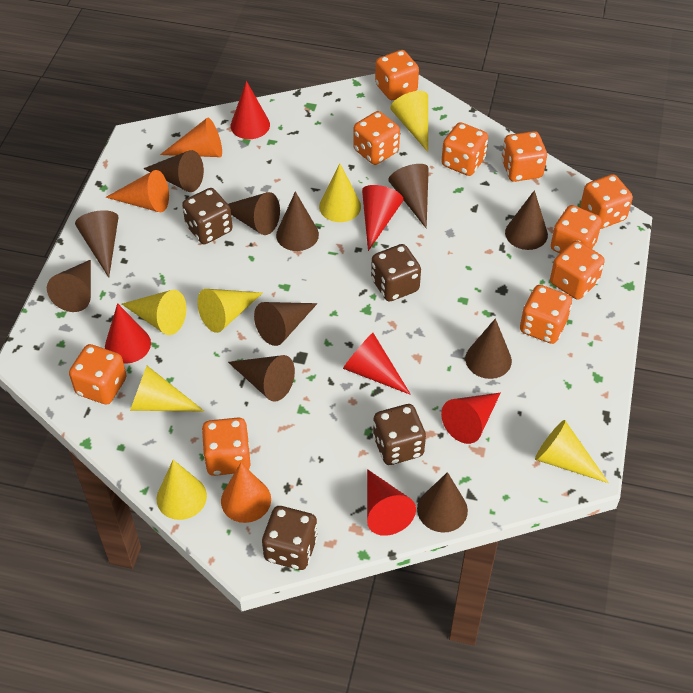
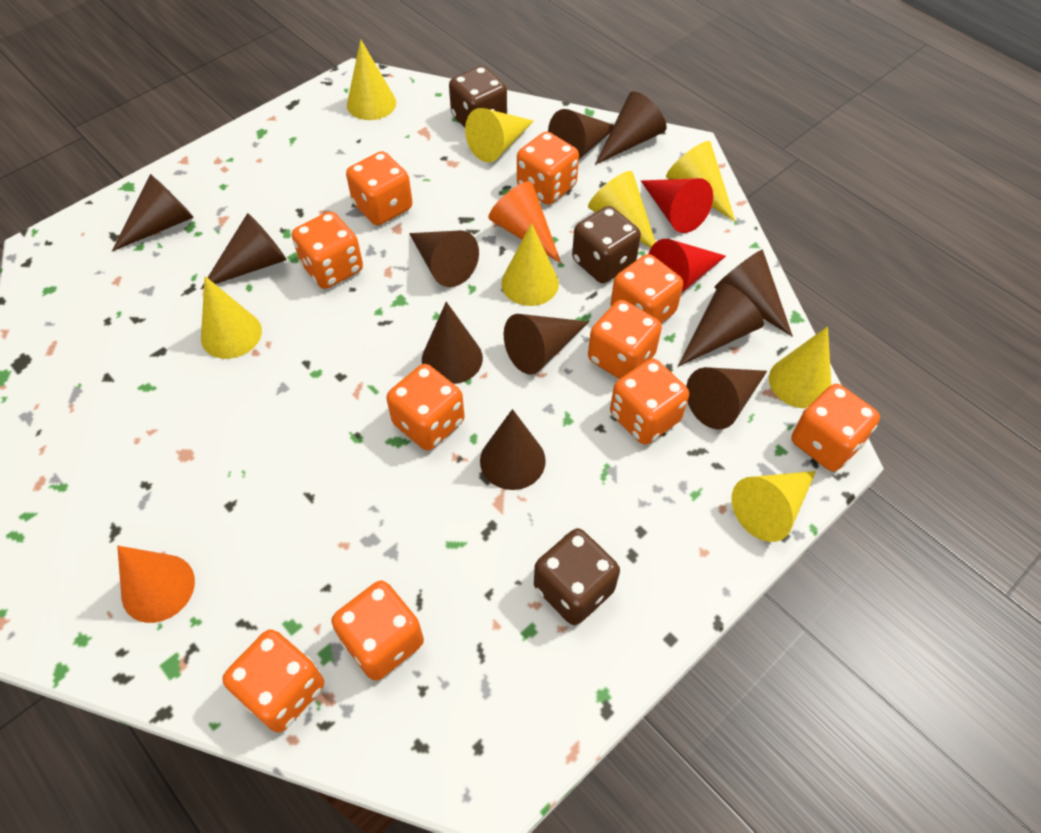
brown dice: 4 -> 3
orange cone: 3 -> 2
red cone: 6 -> 2
yellow cone: 7 -> 8

